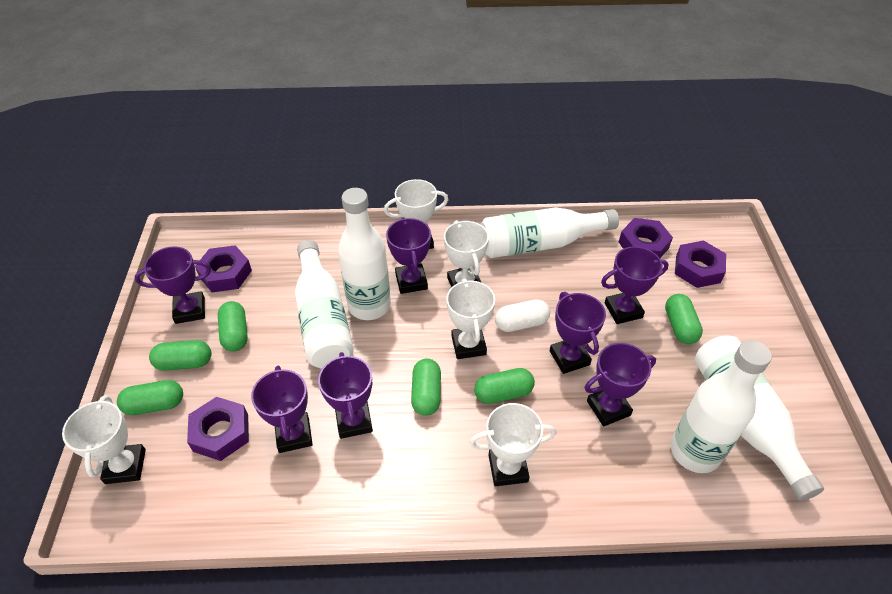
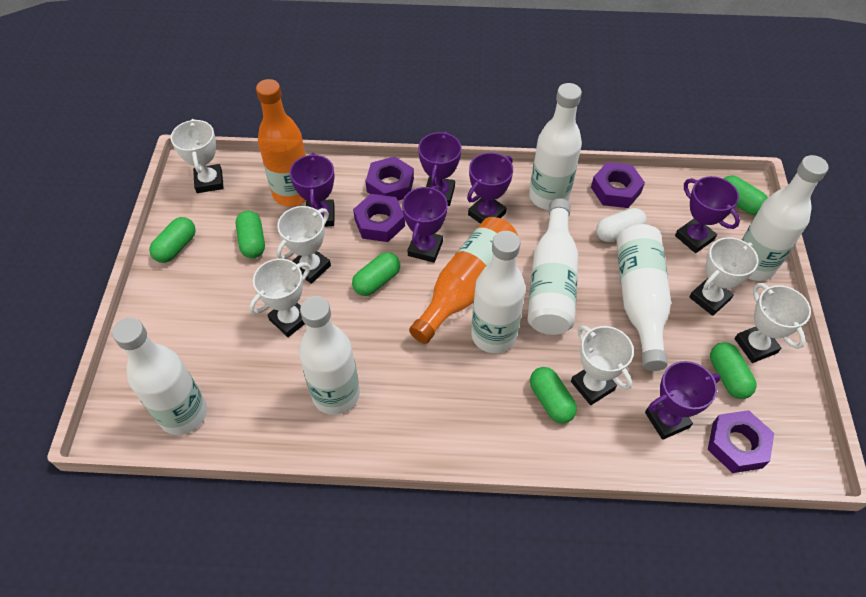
orange bottle: 0 -> 2
purple trophy: 7 -> 6
white bottle: 5 -> 7
white trophy: 5 -> 6

